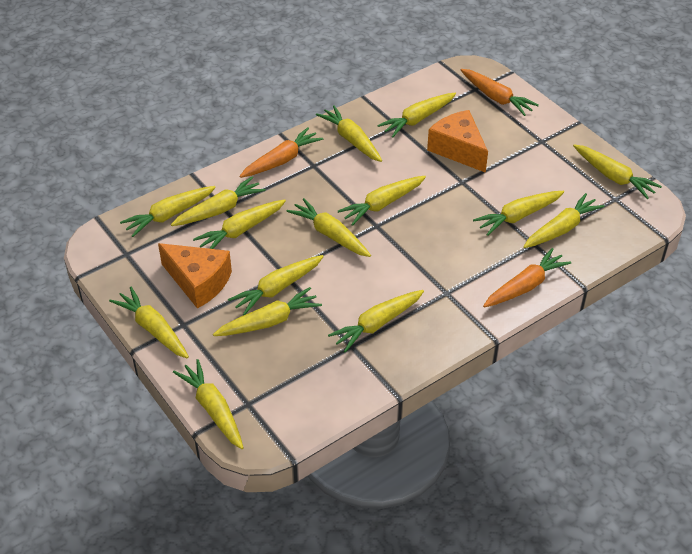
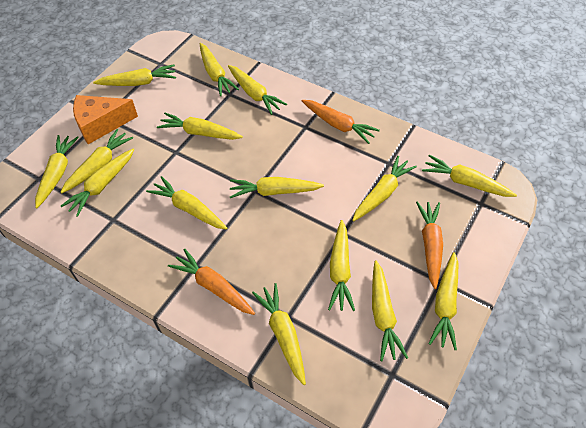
orange cheese: 2 -> 1

